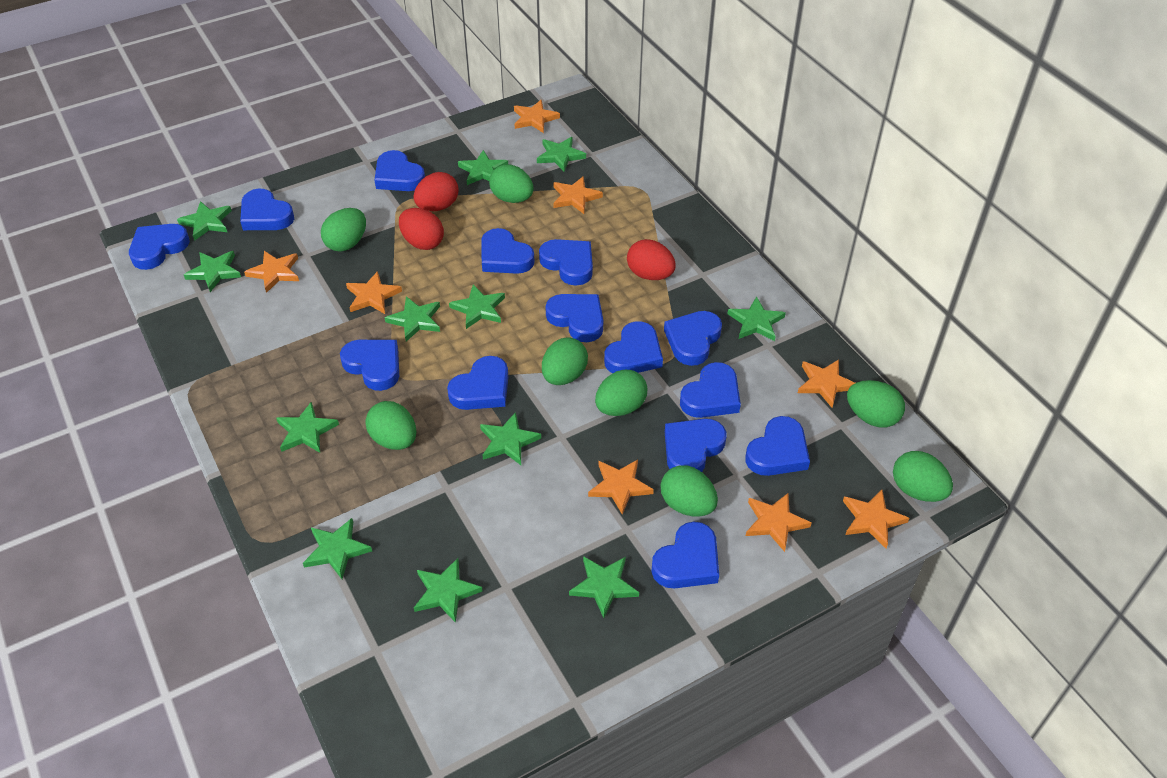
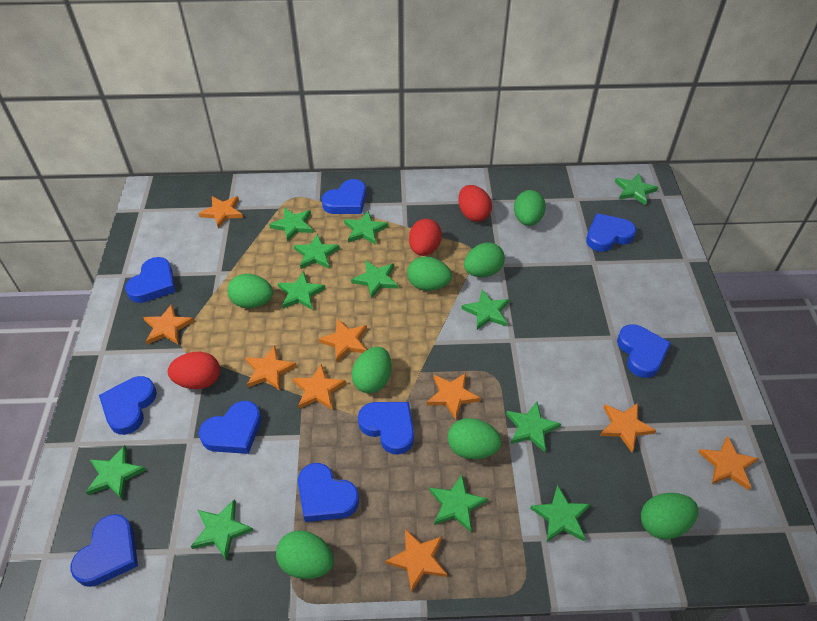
blue heart: 14 -> 9
orange star: 8 -> 9

